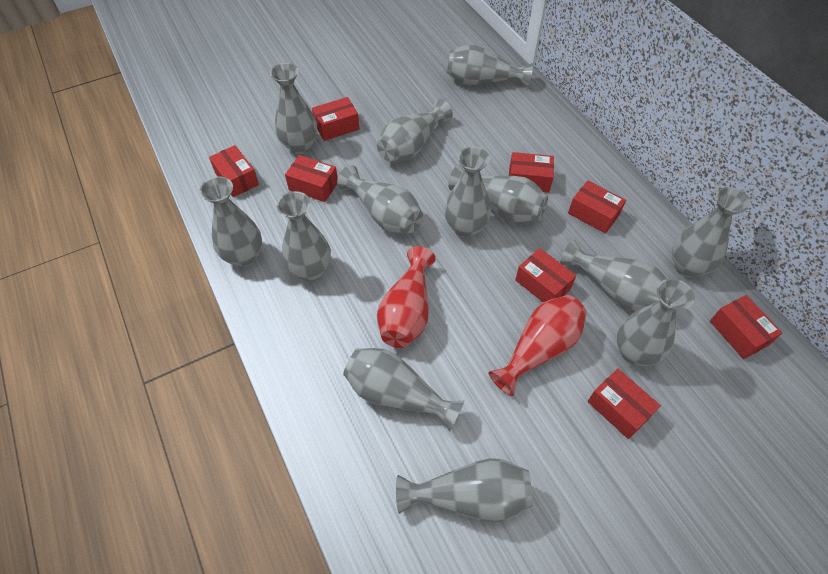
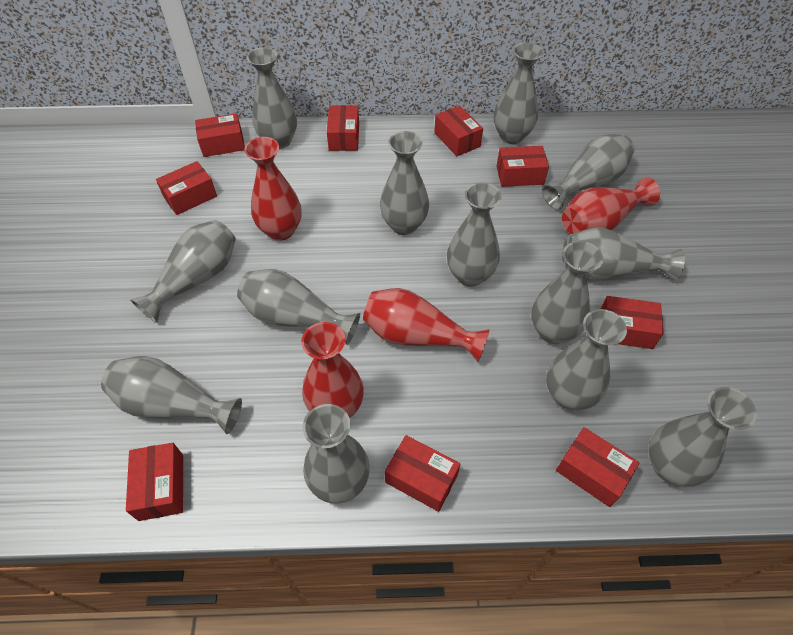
red box: 8 -> 9
red vase: 2 -> 4

